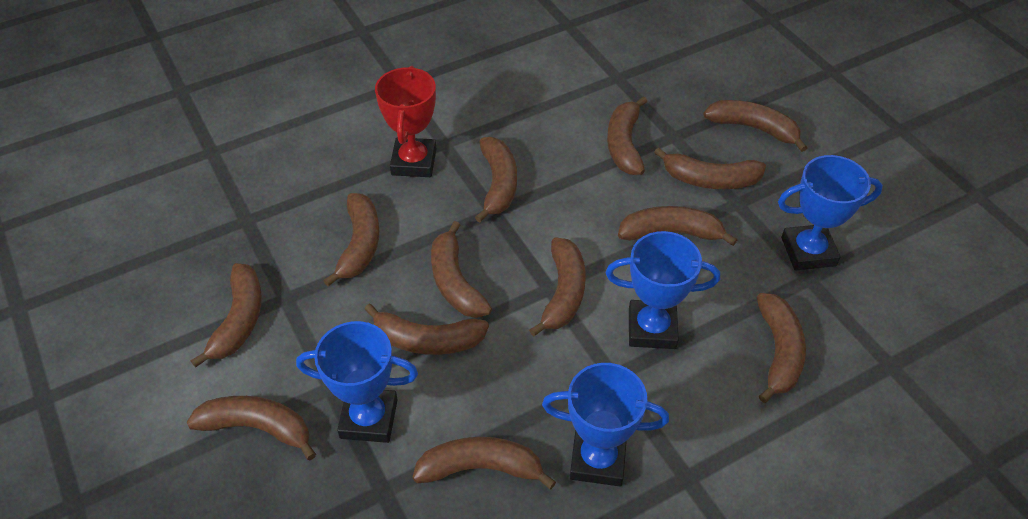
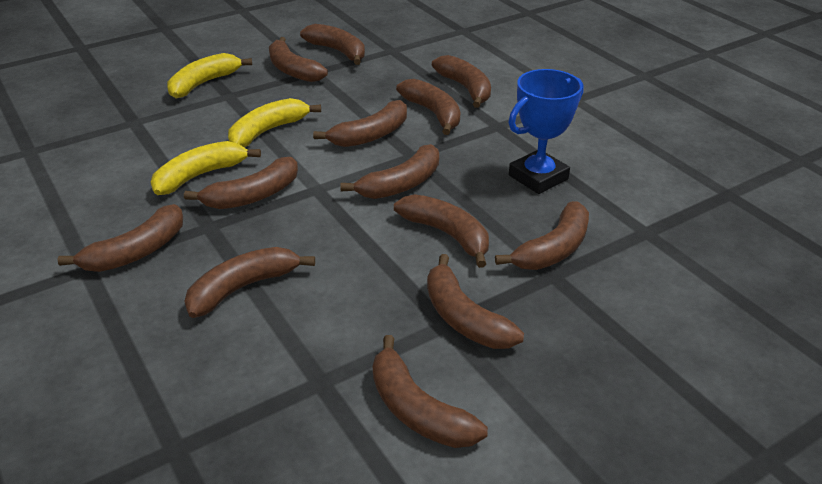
blue trophy: 4 -> 1
red trophy: 1 -> 0
yellow banana: 0 -> 3

